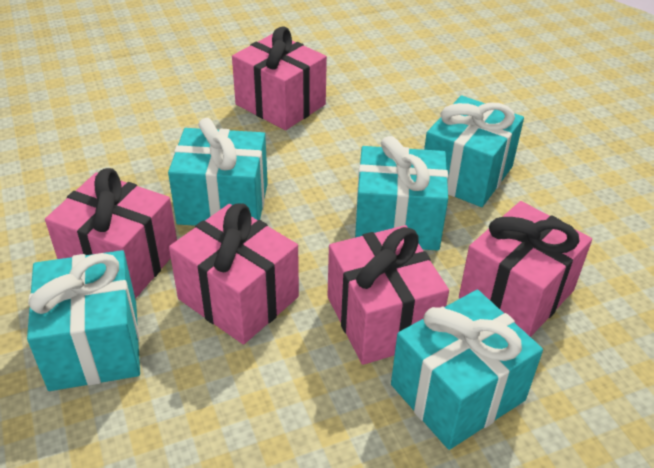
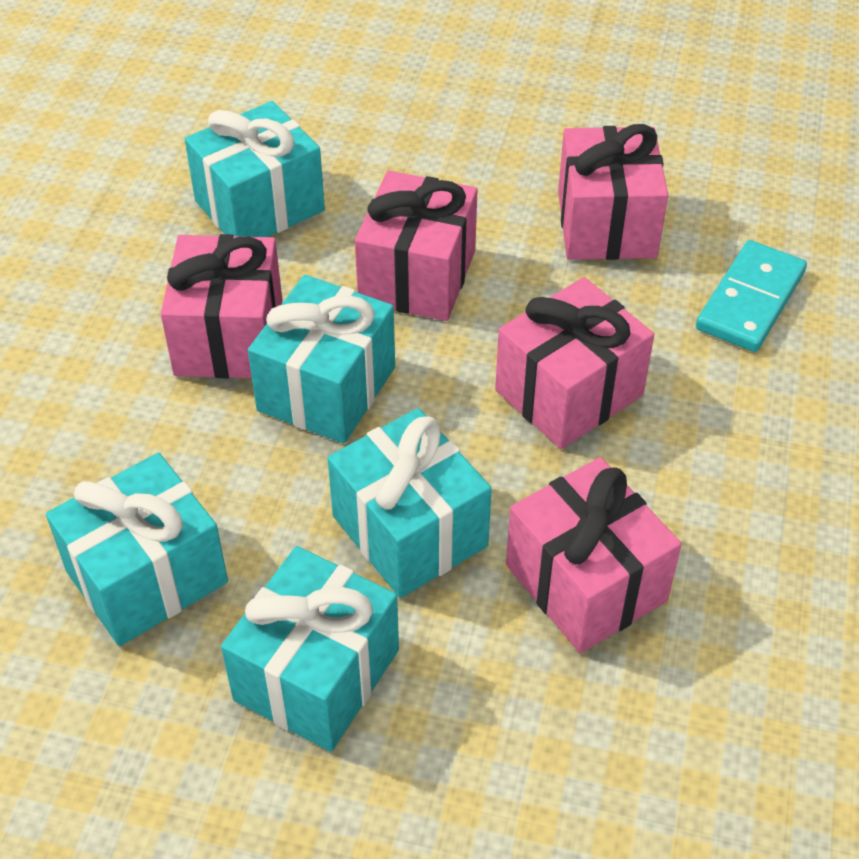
turquoise domino: 0 -> 1

